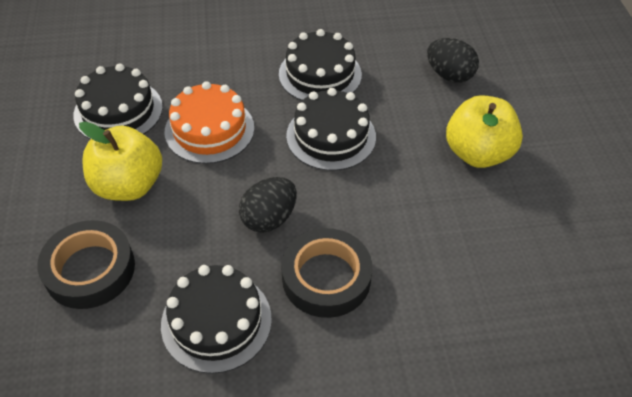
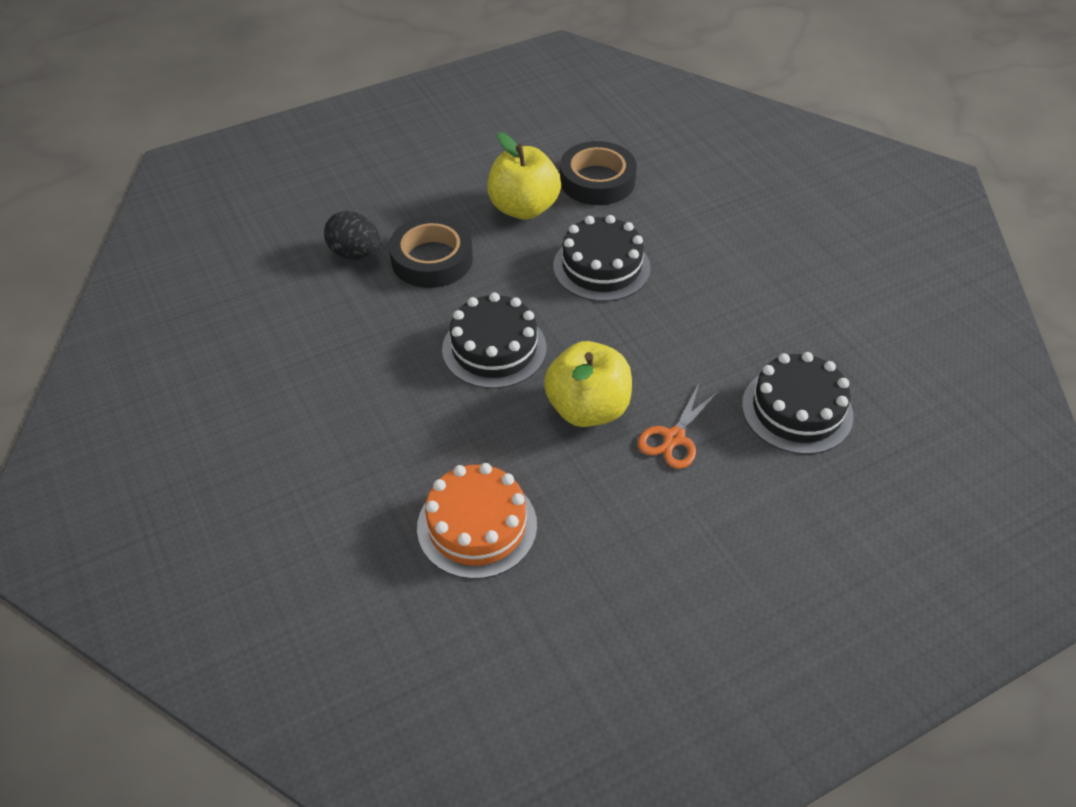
black cake: 4 -> 3
black egg: 2 -> 1
orange scissors: 0 -> 1

